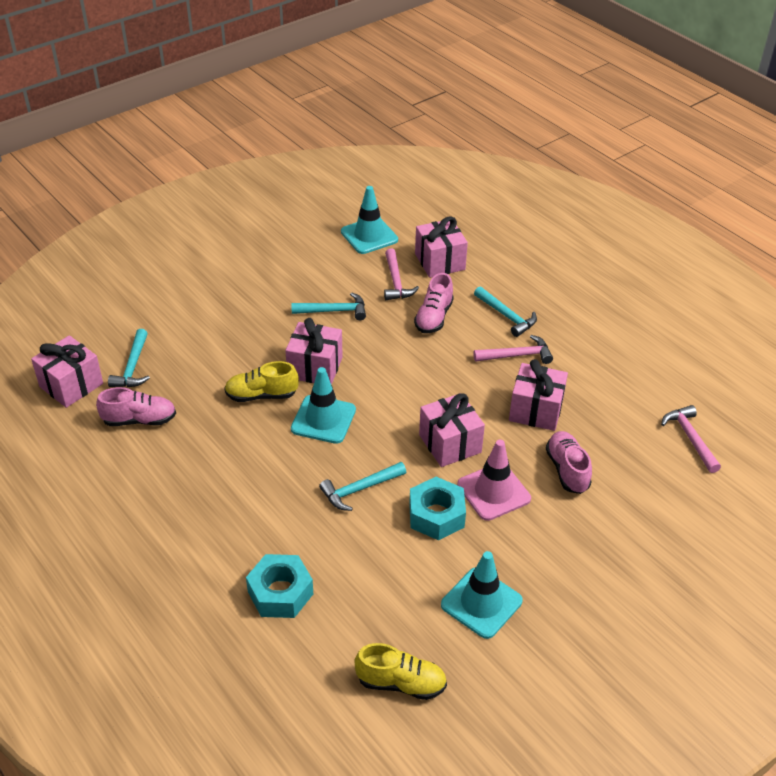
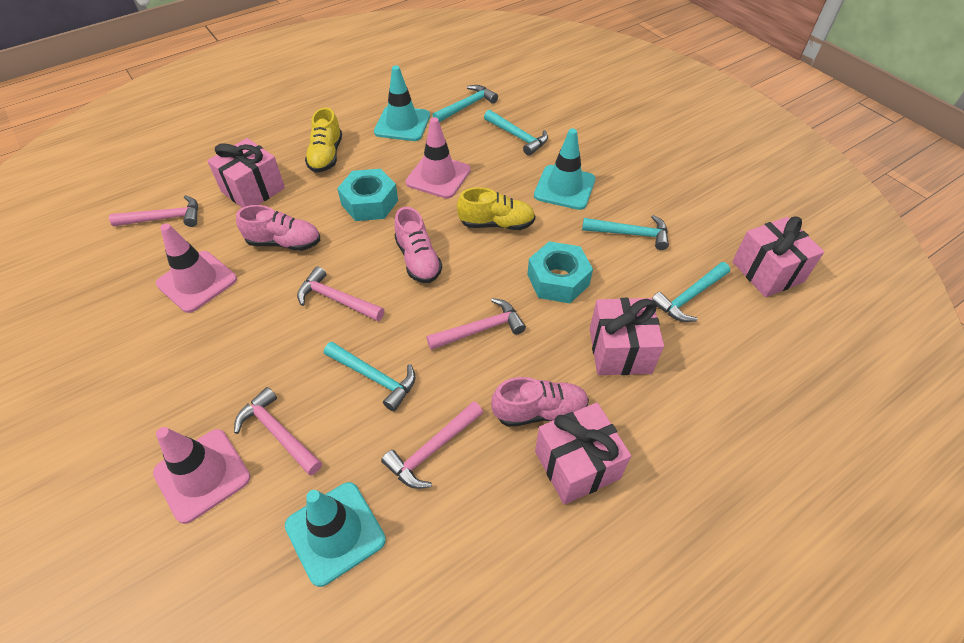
pink gift: 5 -> 4
pink hammer: 3 -> 5
pink traffic cone: 1 -> 3
turquoise hammer: 4 -> 5

